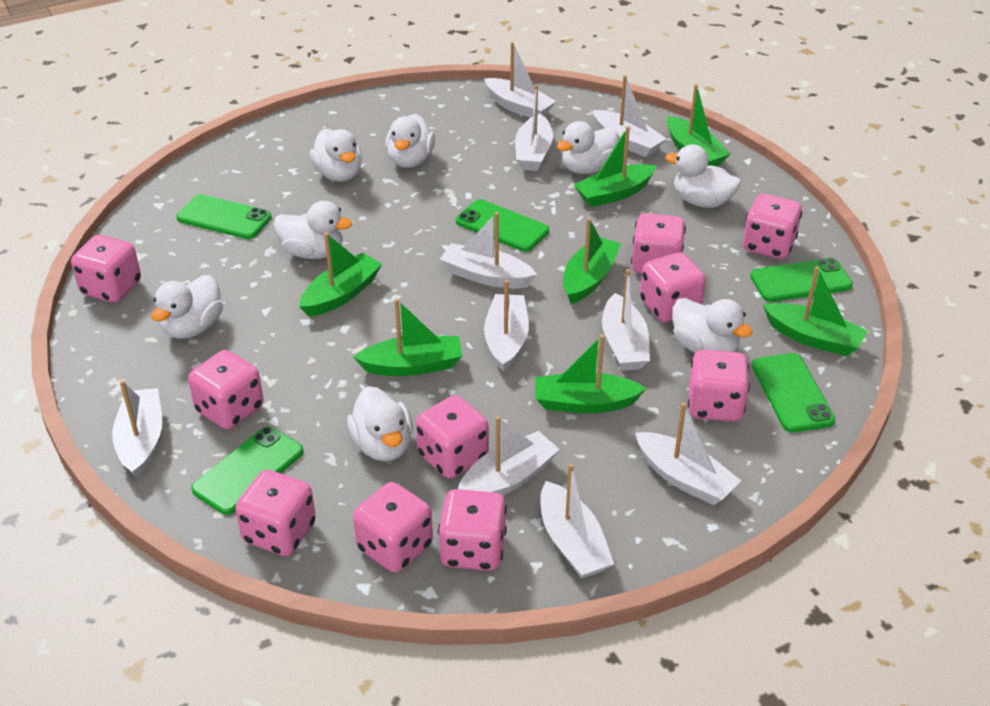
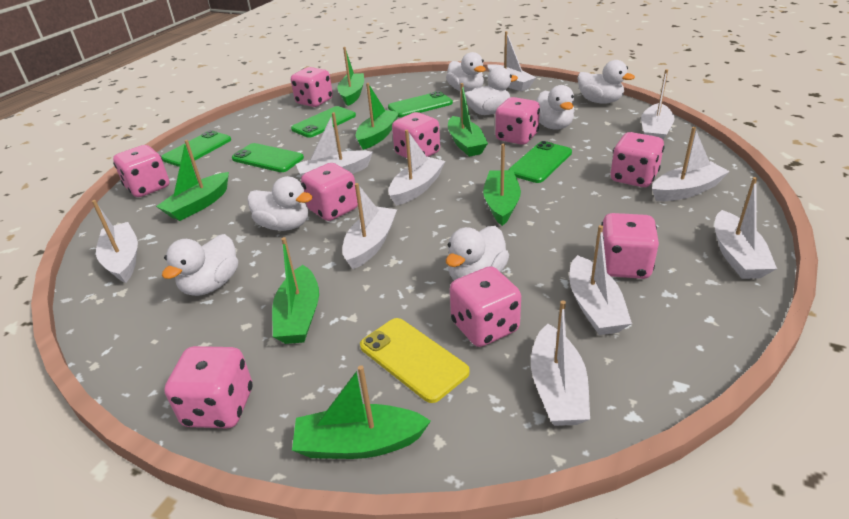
pink dice: 10 -> 9
white duck: 8 -> 7
yellow phone: 0 -> 1

